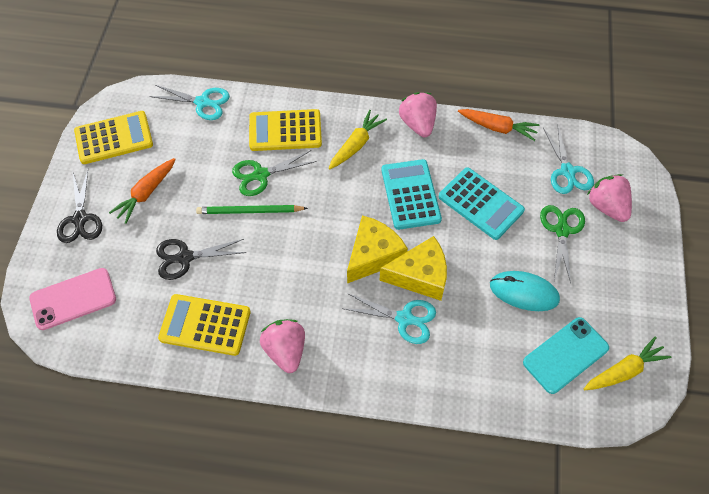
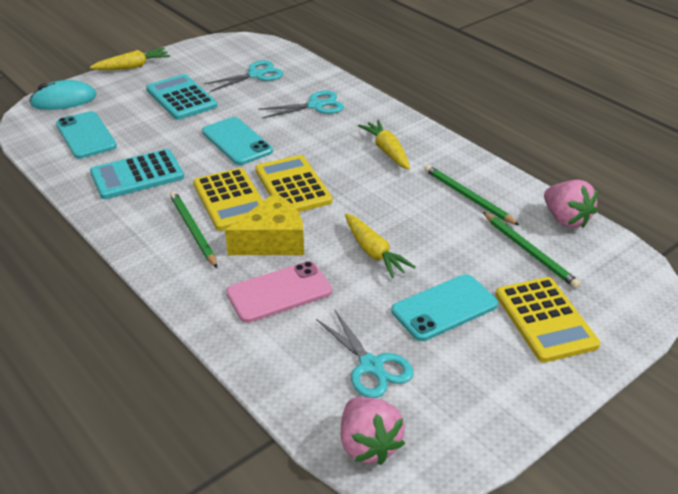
black scissors: 2 -> 0
green pencil: 1 -> 3
green scissors: 2 -> 0
orange carrot: 2 -> 0
pink strawberry: 3 -> 2
turquoise phone: 1 -> 3
yellow carrot: 2 -> 3
yellow cheese: 2 -> 1

